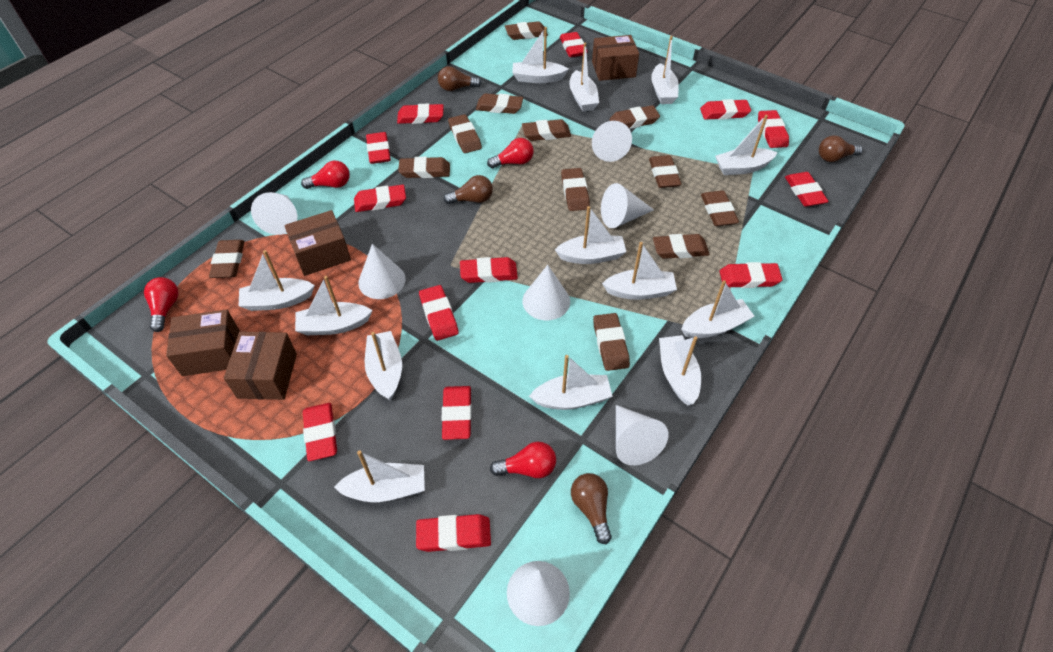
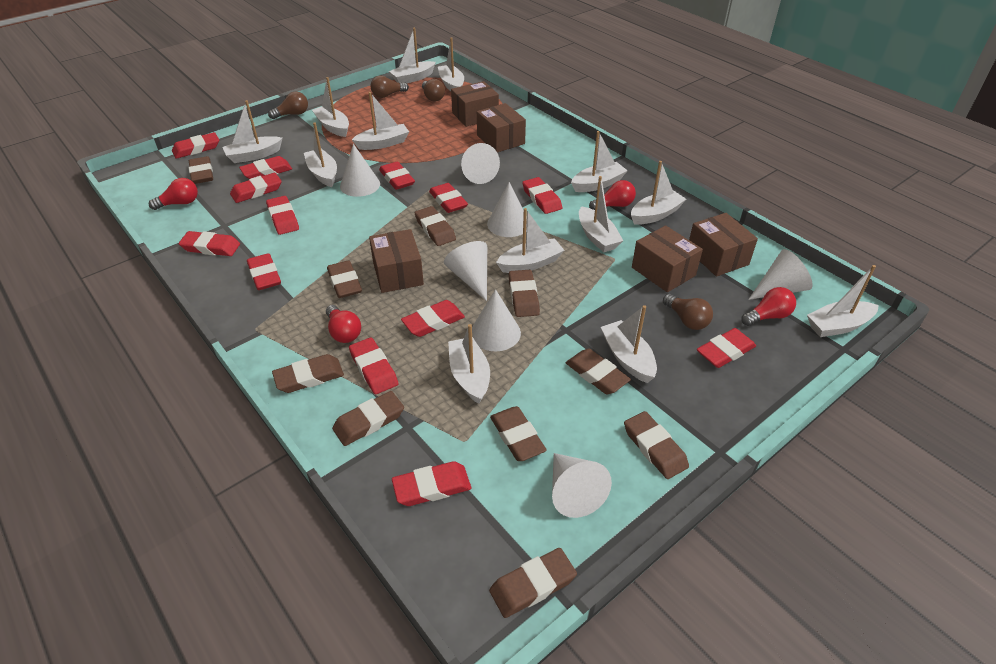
brown box: 4 -> 5
brown eraser: 12 -> 10

